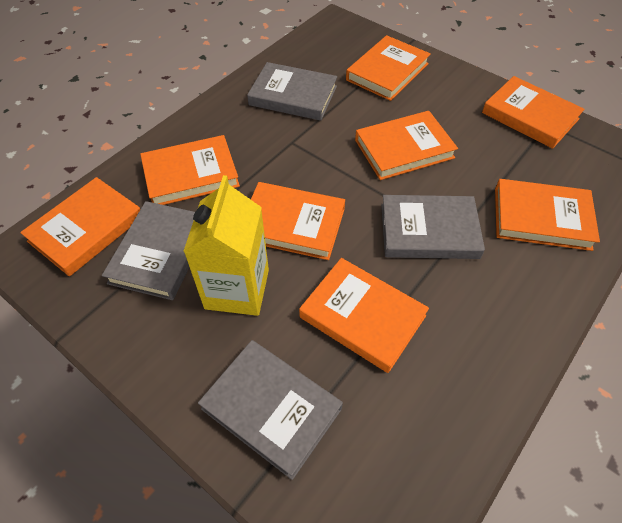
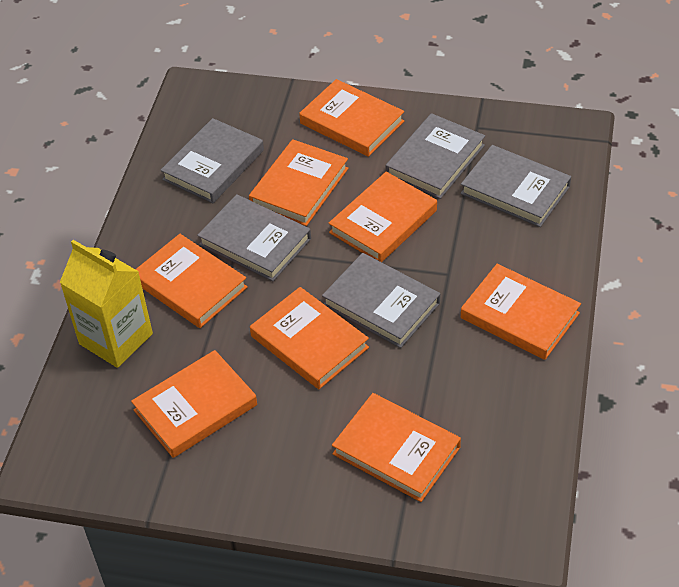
grey book: 4 -> 5

